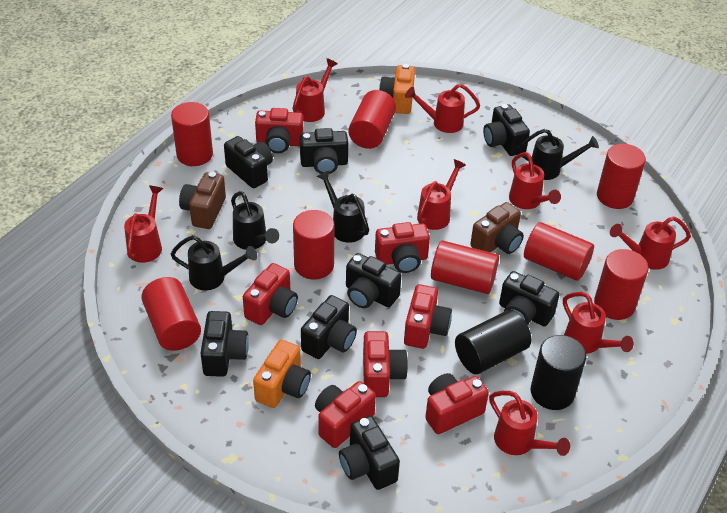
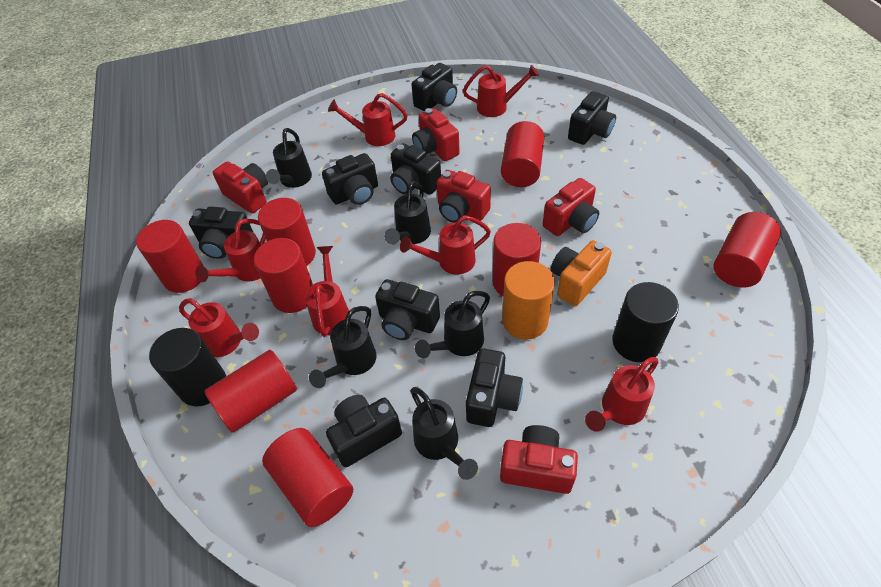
black watering can: 4 -> 5
brown camera: 2 -> 0
orange camera: 2 -> 1
orange cylinder: 0 -> 1
red camera: 7 -> 5
red watering can: 8 -> 7

